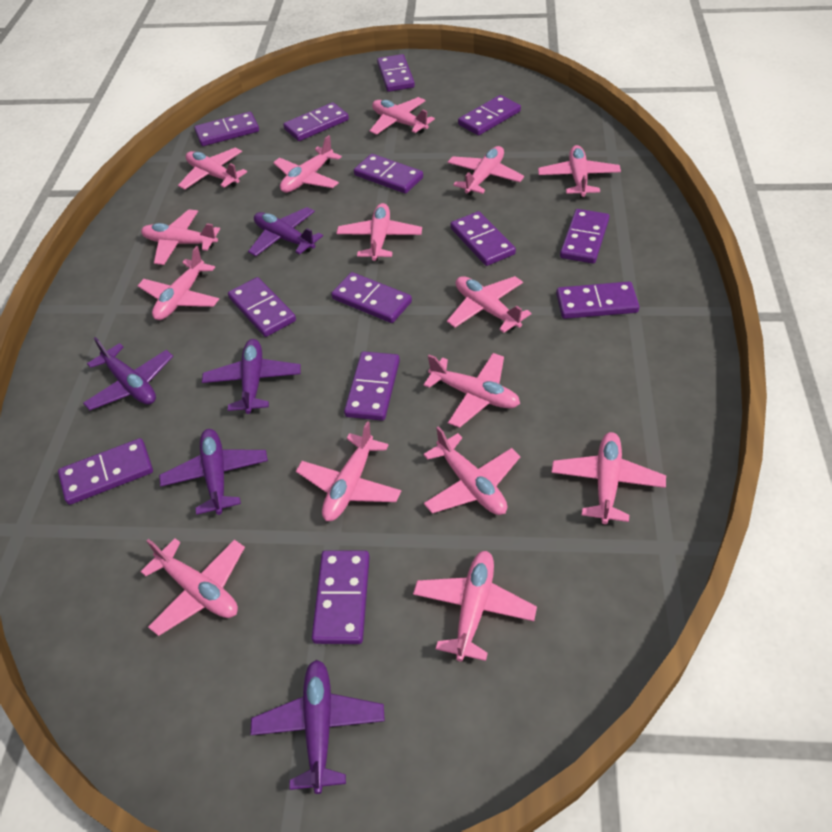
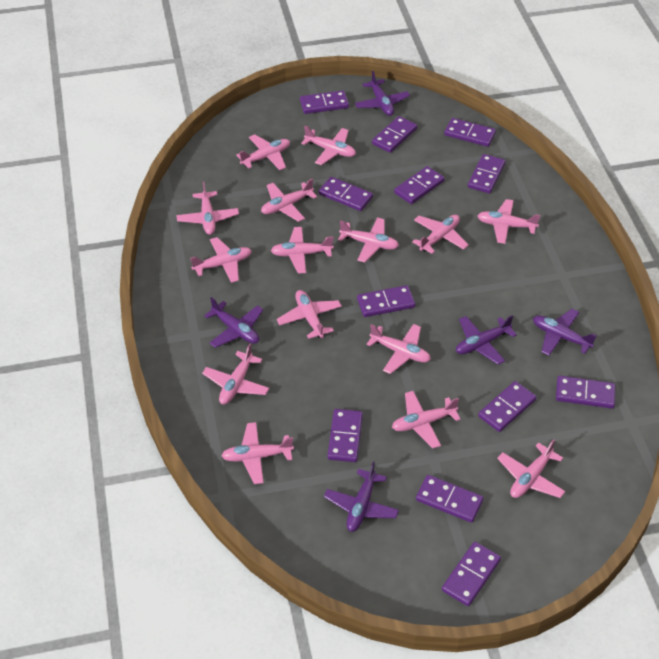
purple domino: 13 -> 12

